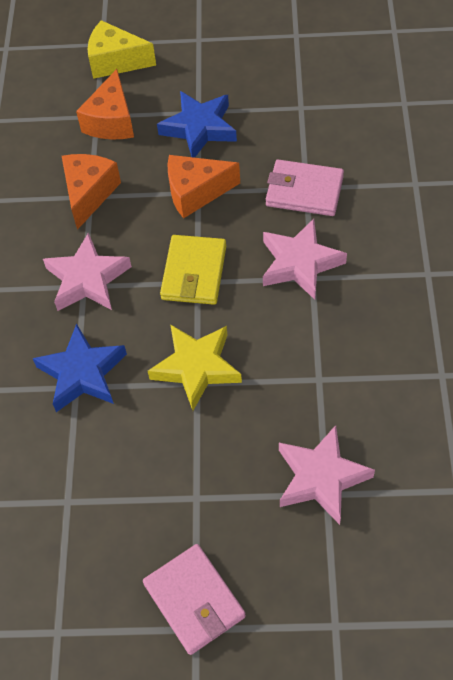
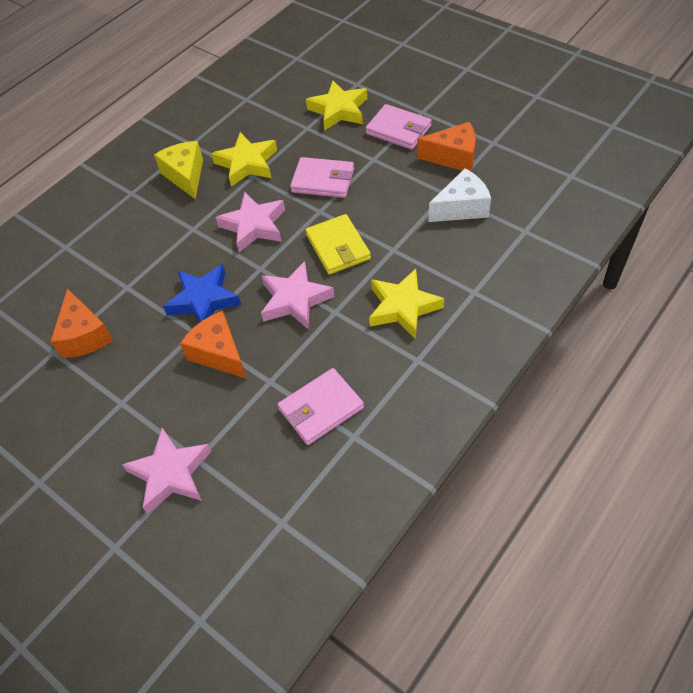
blue star: 2 -> 1
pink wallet: 2 -> 3
white cheese: 0 -> 1
yellow star: 1 -> 3

